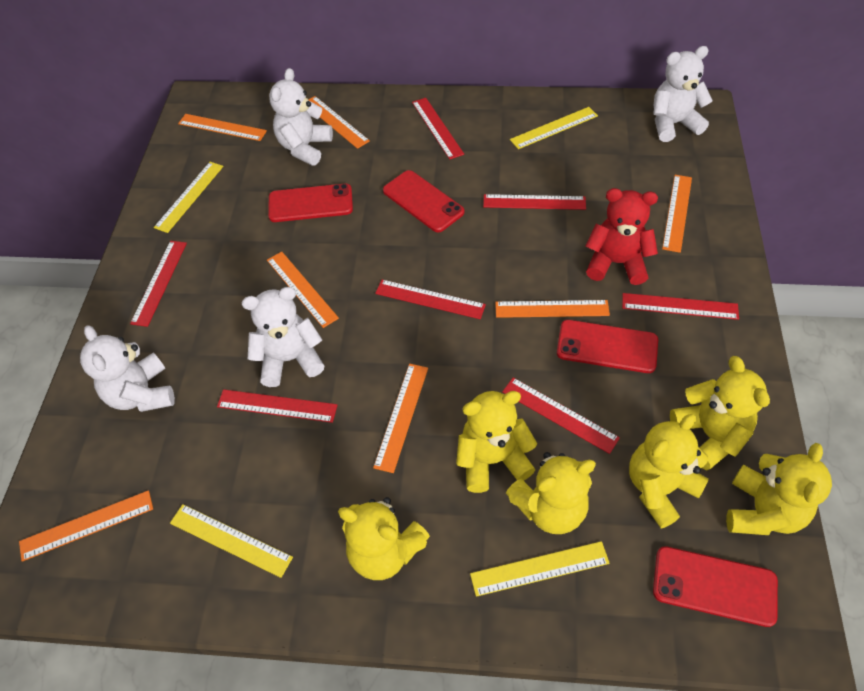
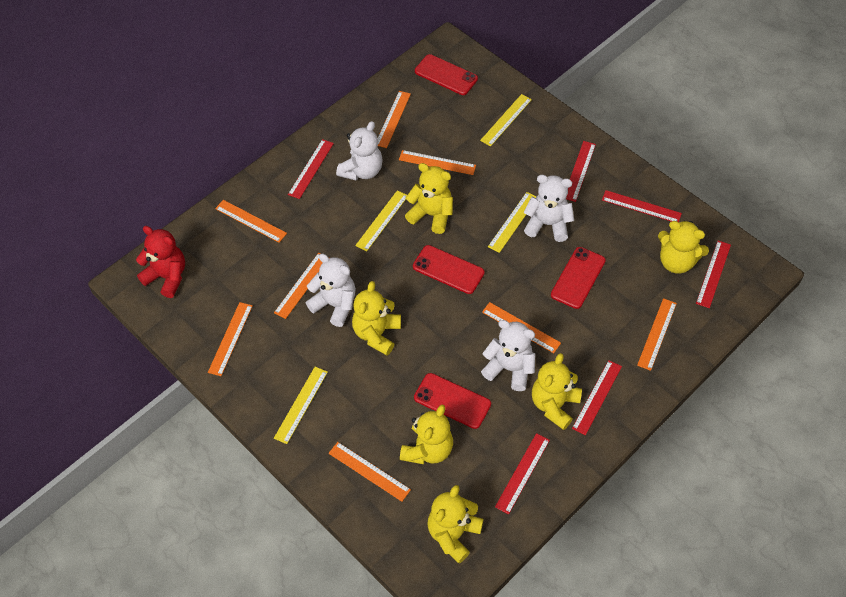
orange ruler: 7 -> 8
red ruler: 7 -> 6

